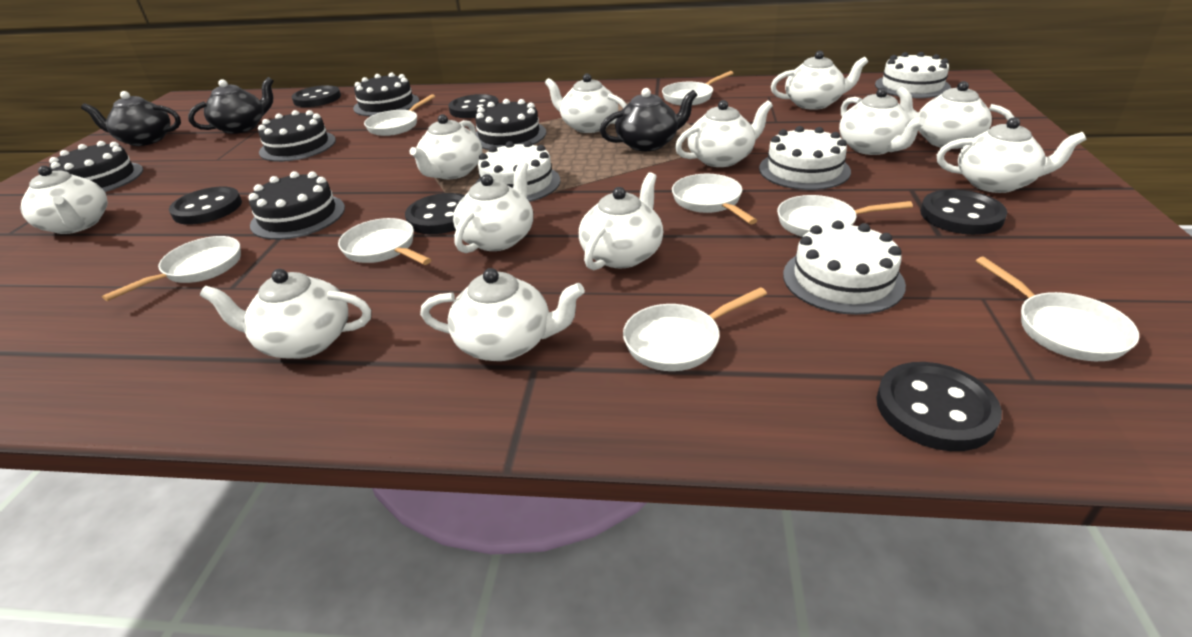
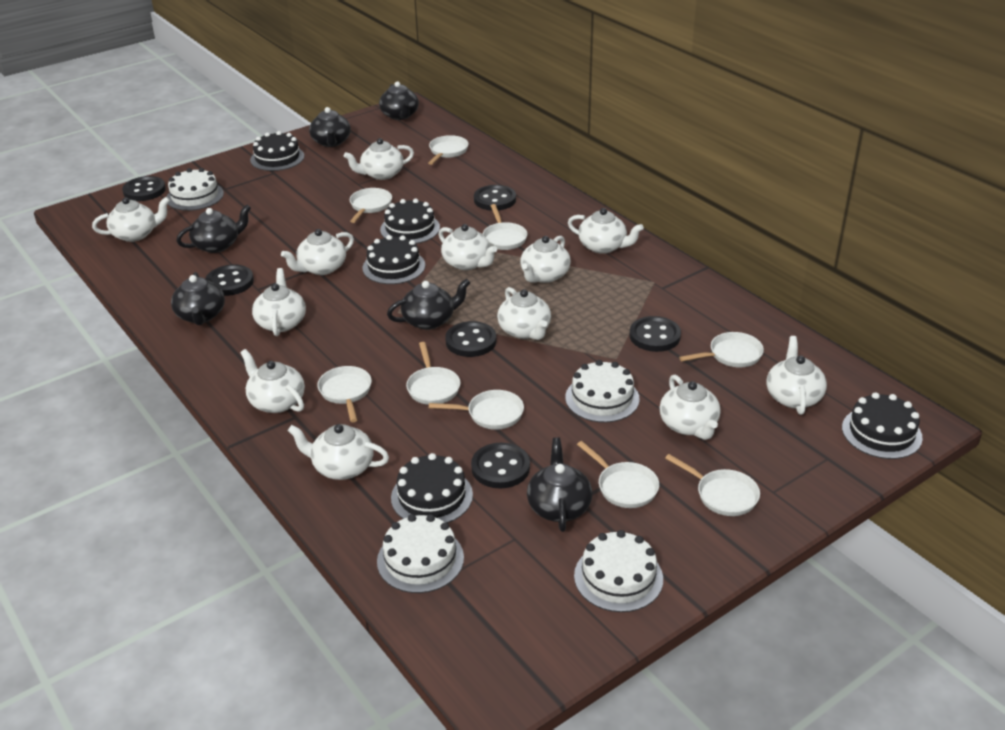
black teapot: 3 -> 6
white pan: 8 -> 9

